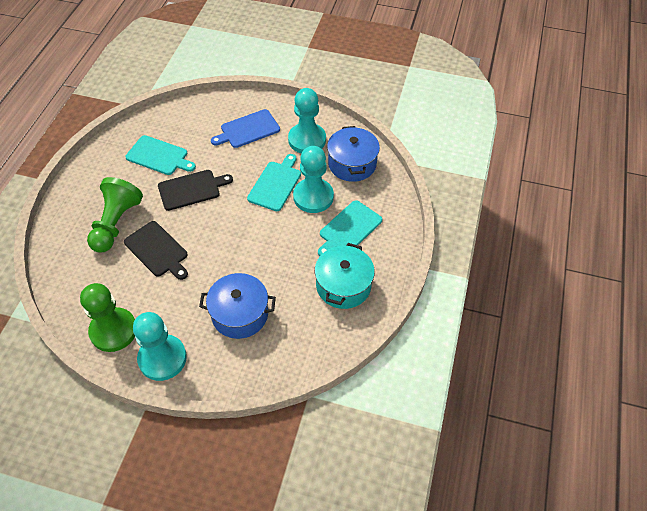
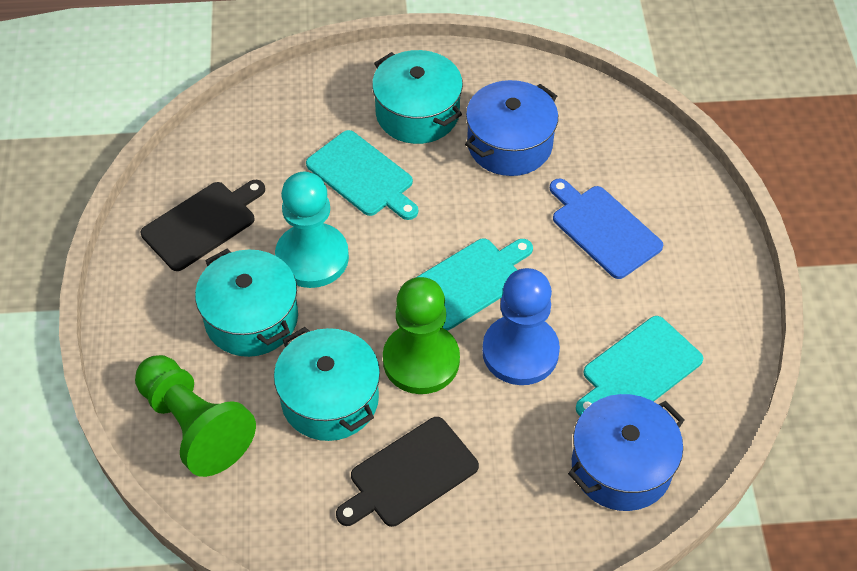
blue pawn: 0 -> 1
turquoise pawn: 3 -> 1
turquoise pot: 1 -> 3

